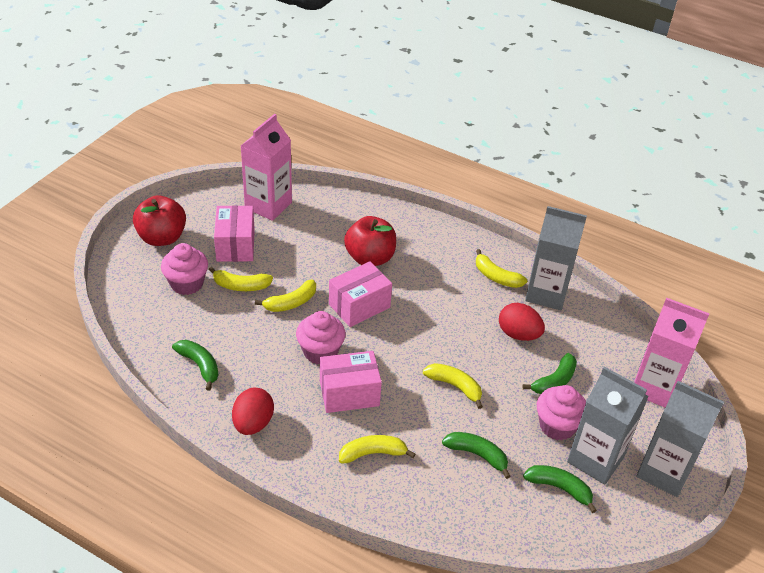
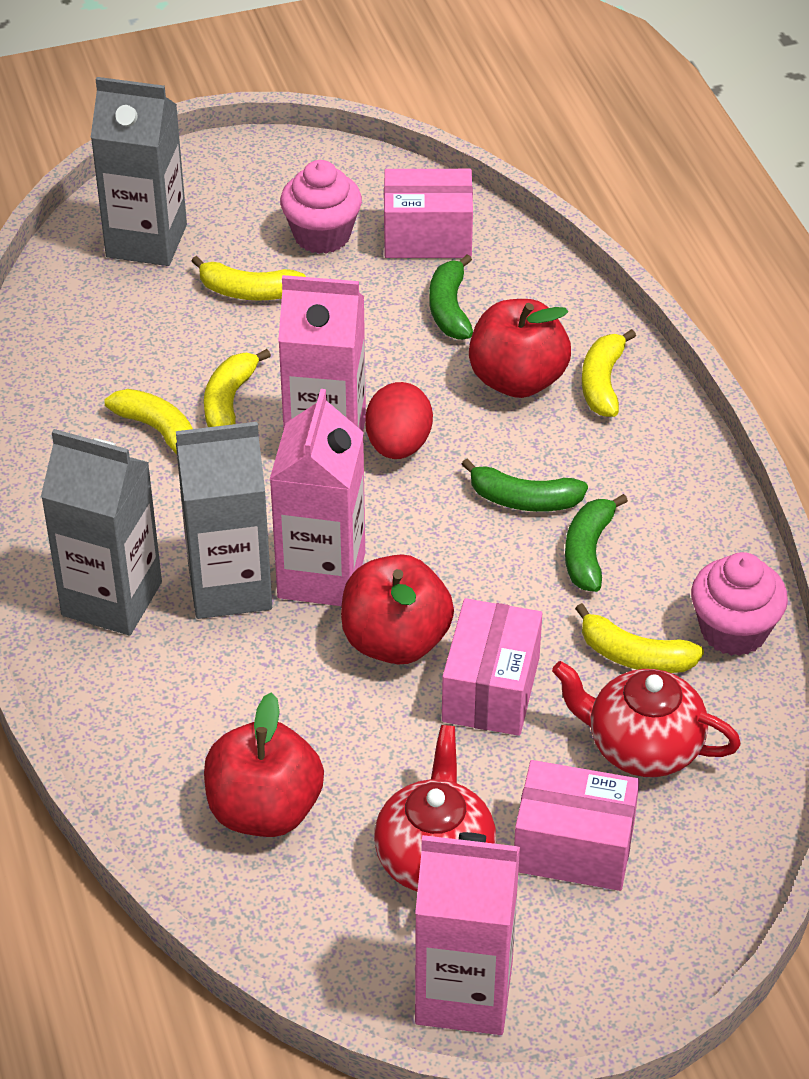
green banana: 4 -> 3
pink carton: 2 -> 3
pink cupcake: 3 -> 2
red apple: 2 -> 3
red egg: 2 -> 1
red teapot: 0 -> 2

